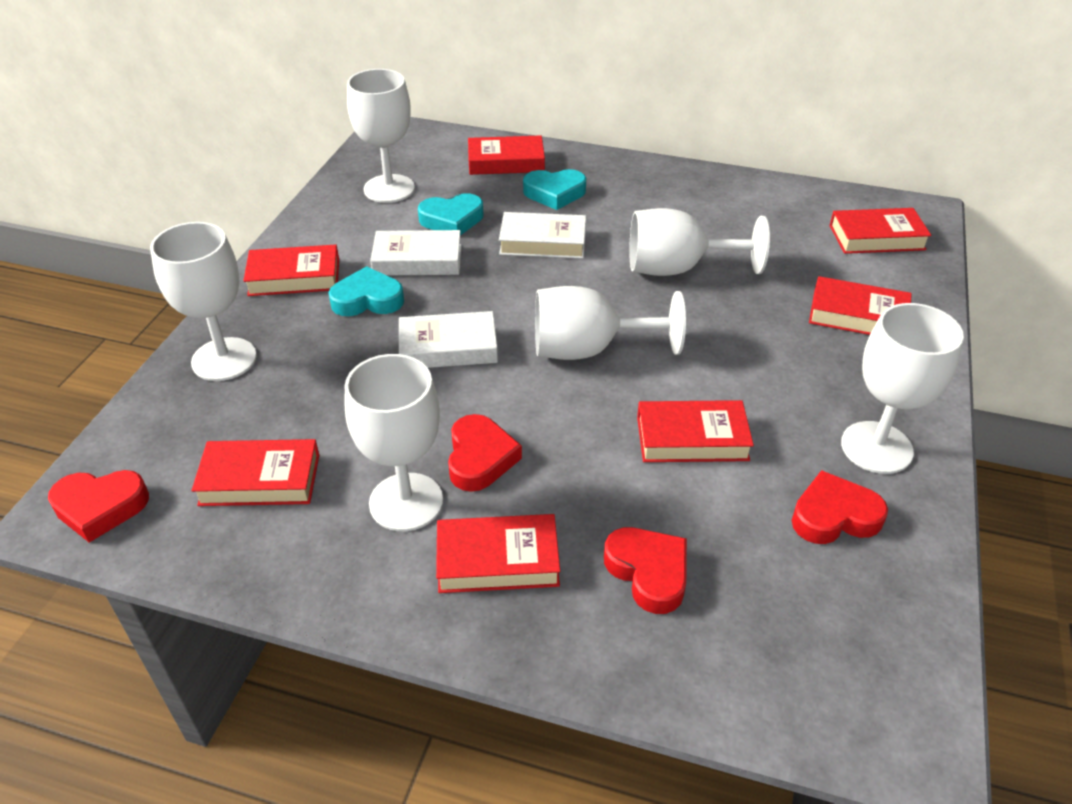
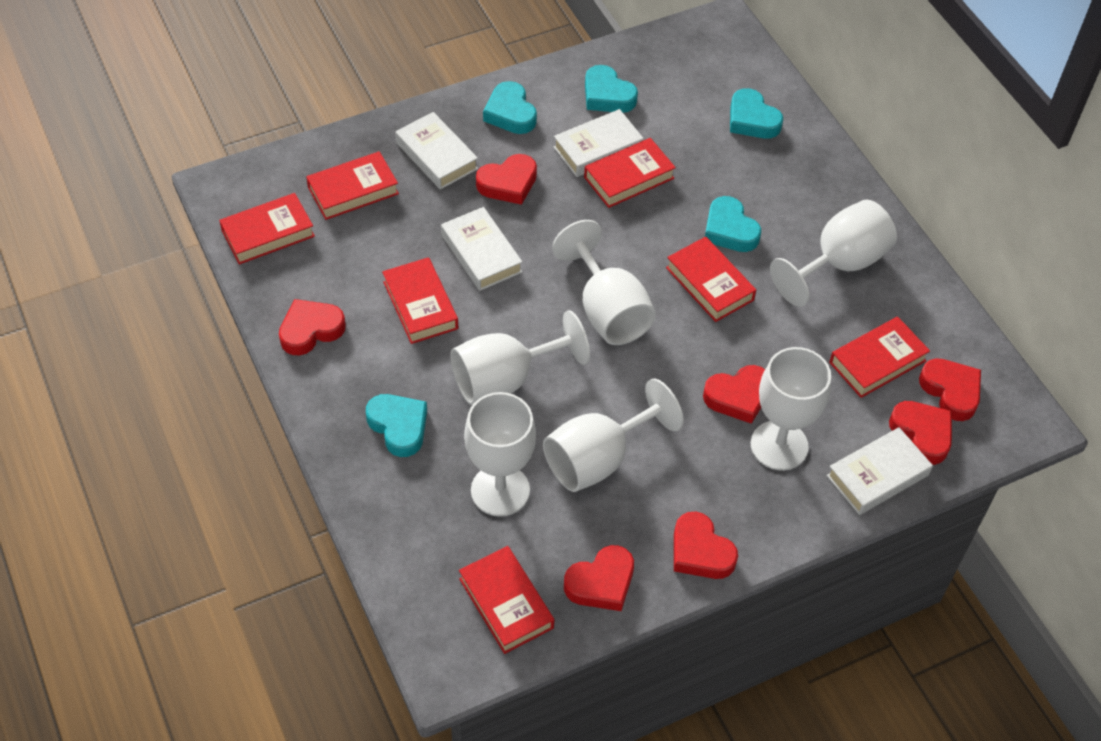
red heart: 4 -> 7
turquoise heart: 3 -> 5
white book: 3 -> 4

